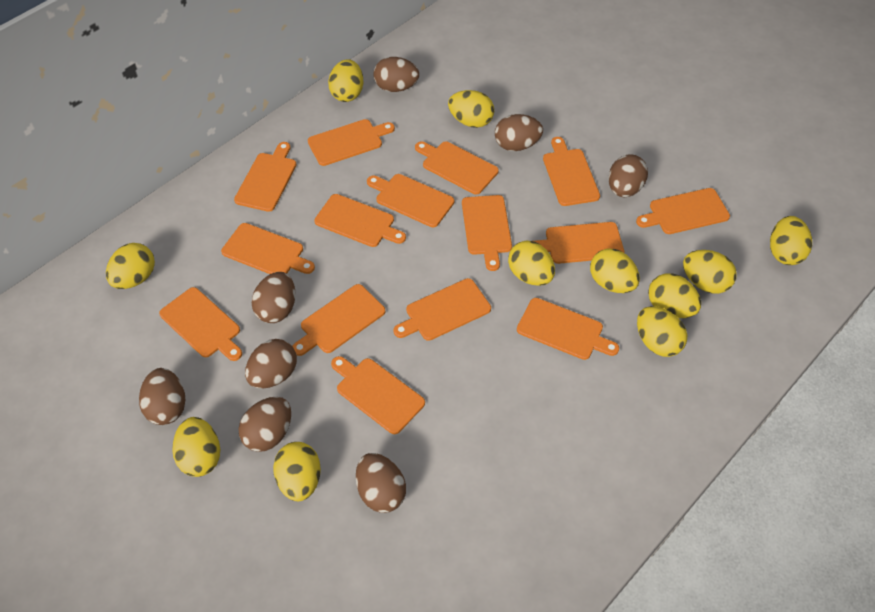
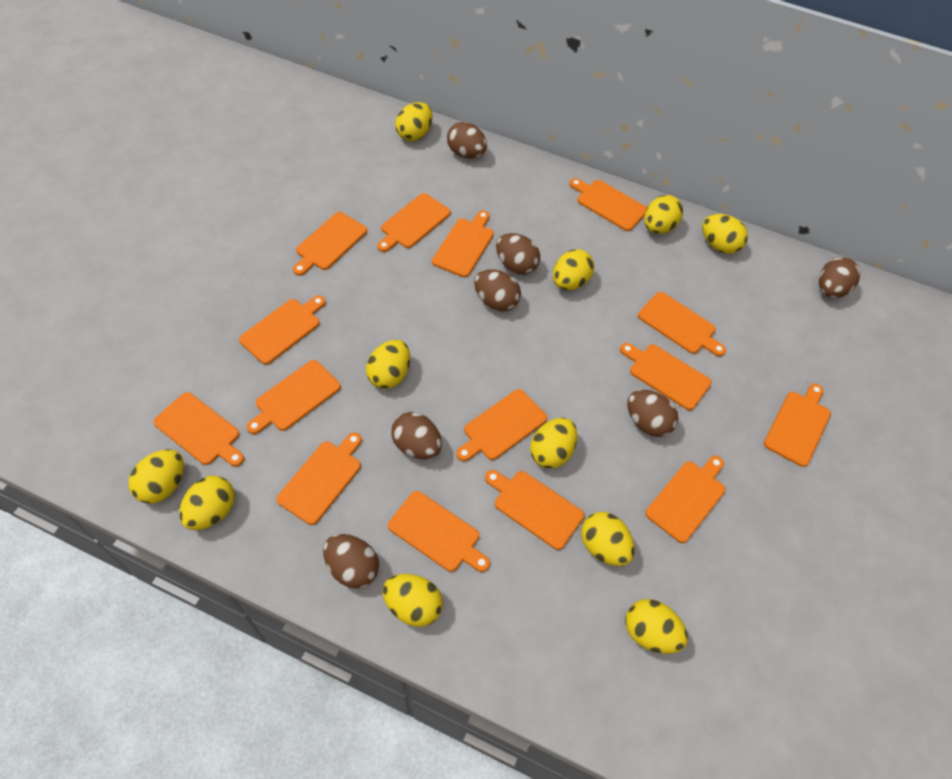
brown egg: 8 -> 7

